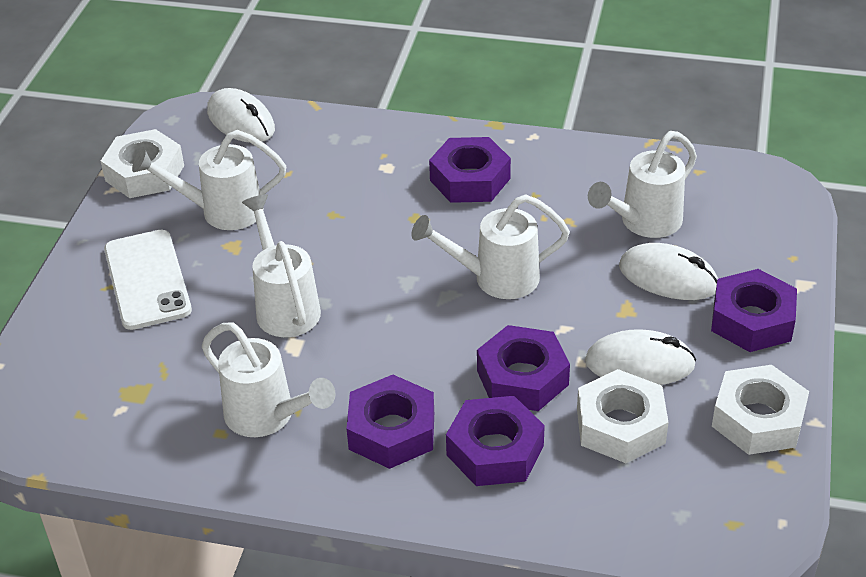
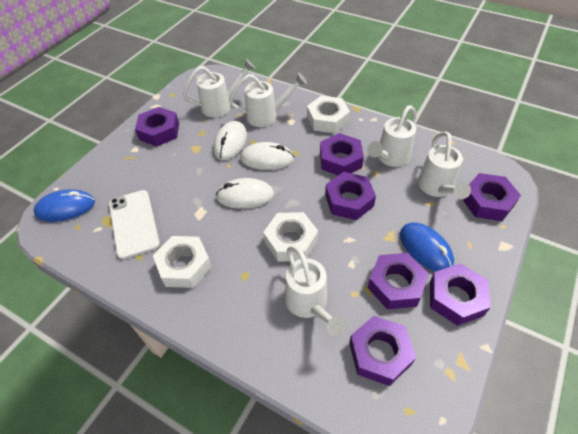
blue mouse: 0 -> 2
purple nut: 5 -> 7

